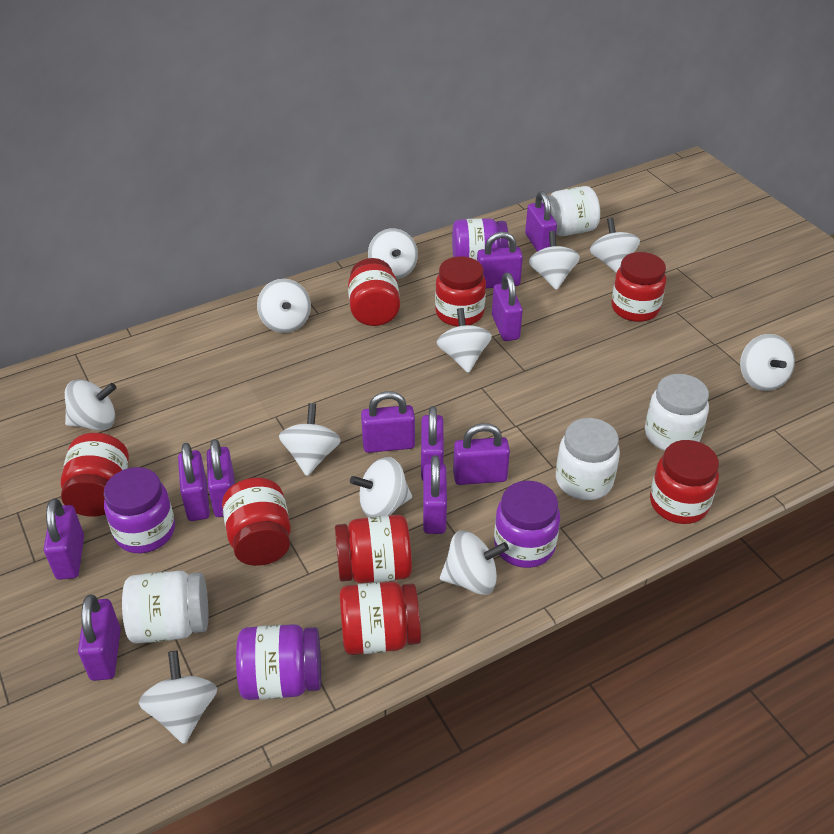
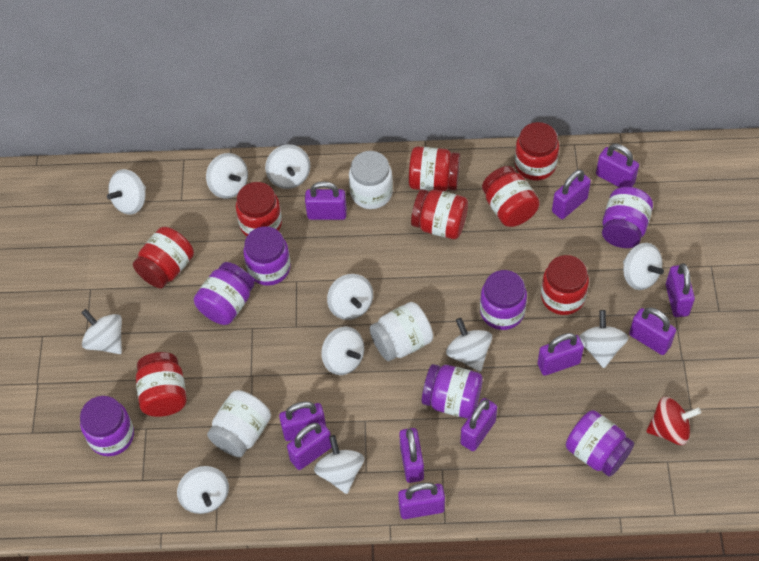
purple jar: 4 -> 7
red spinning top: 0 -> 1
white jar: 4 -> 3

